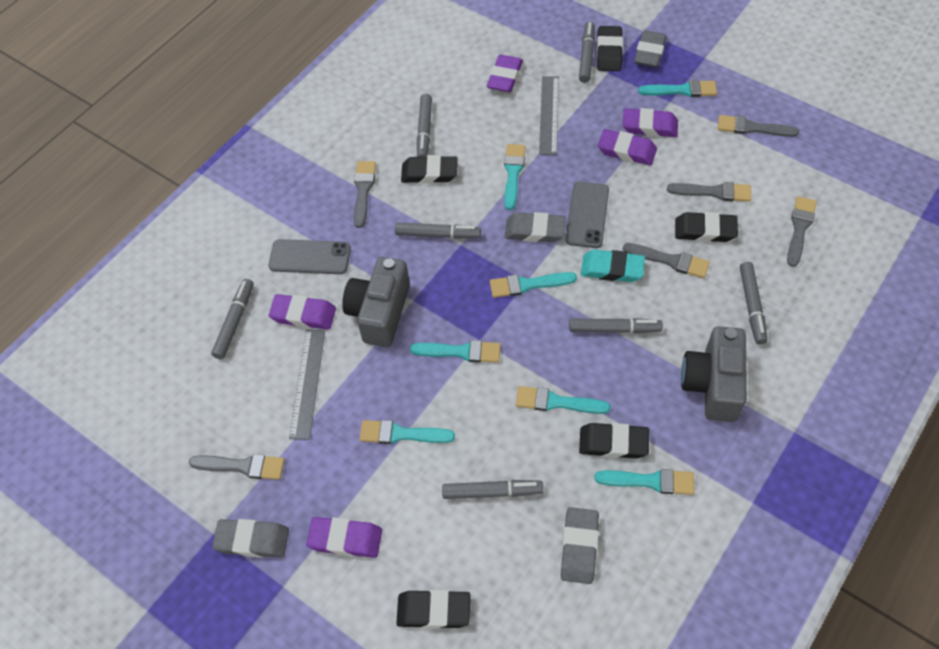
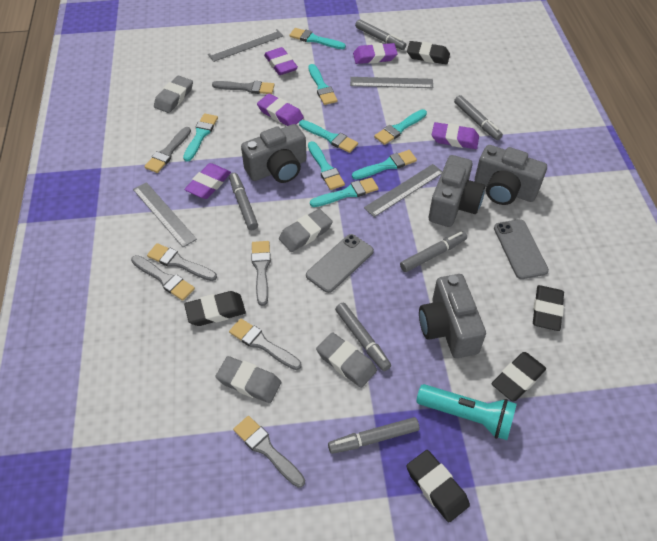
grey brush: 6 -> 7
grey camera: 2 -> 4
grey marker: 7 -> 6
grey ruler: 2 -> 4
turquoise brush: 7 -> 8
turquoise eraser: 1 -> 0
turquoise flashlight: 0 -> 1

